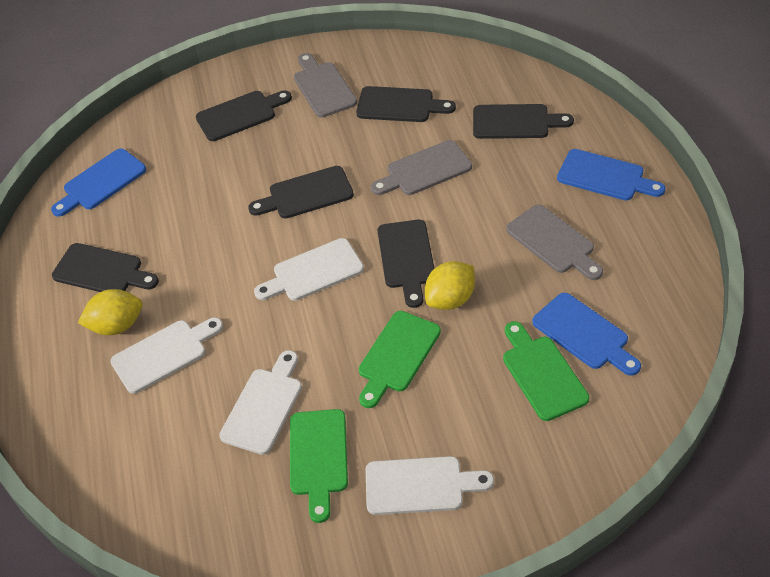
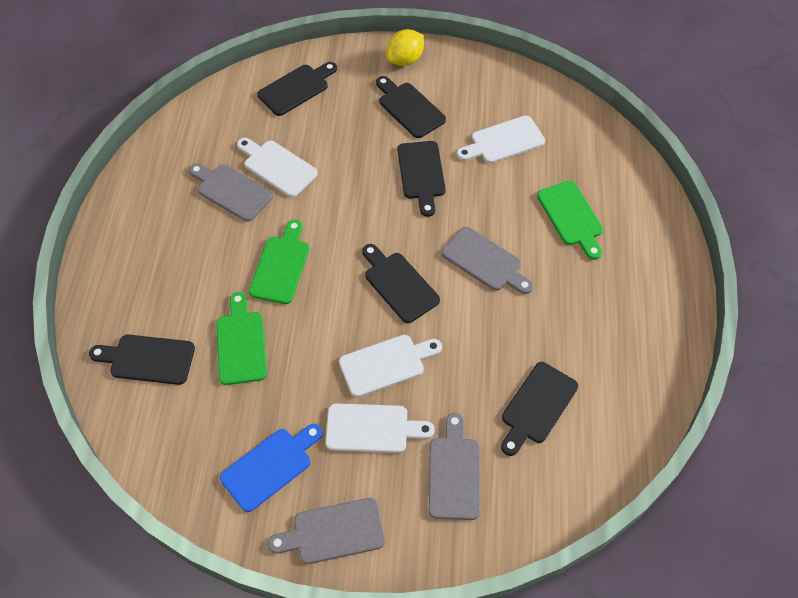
blue cutting board: 3 -> 1
grey cutting board: 3 -> 4
yellow lemon: 2 -> 1

